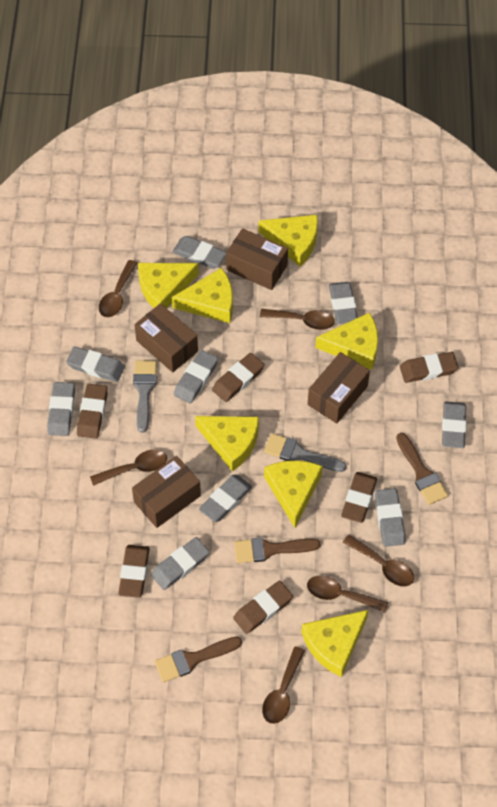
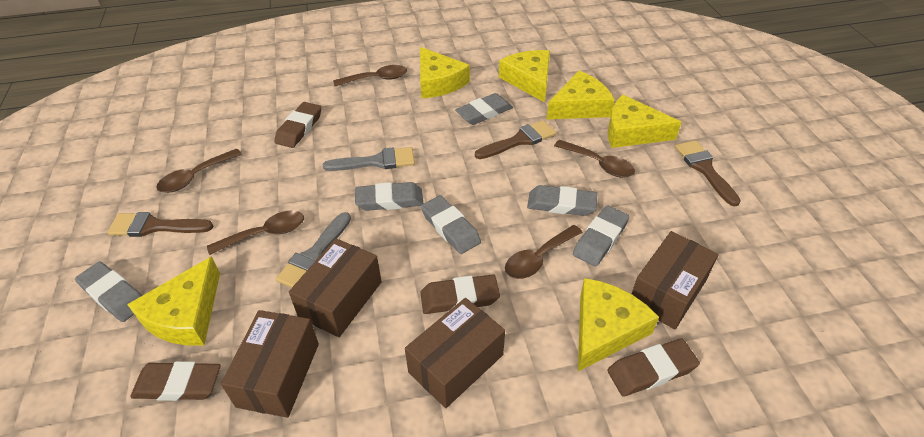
brown eraser: 6 -> 4
brown spoon: 6 -> 5
grey eraser: 9 -> 6
yellow cheese: 7 -> 6

